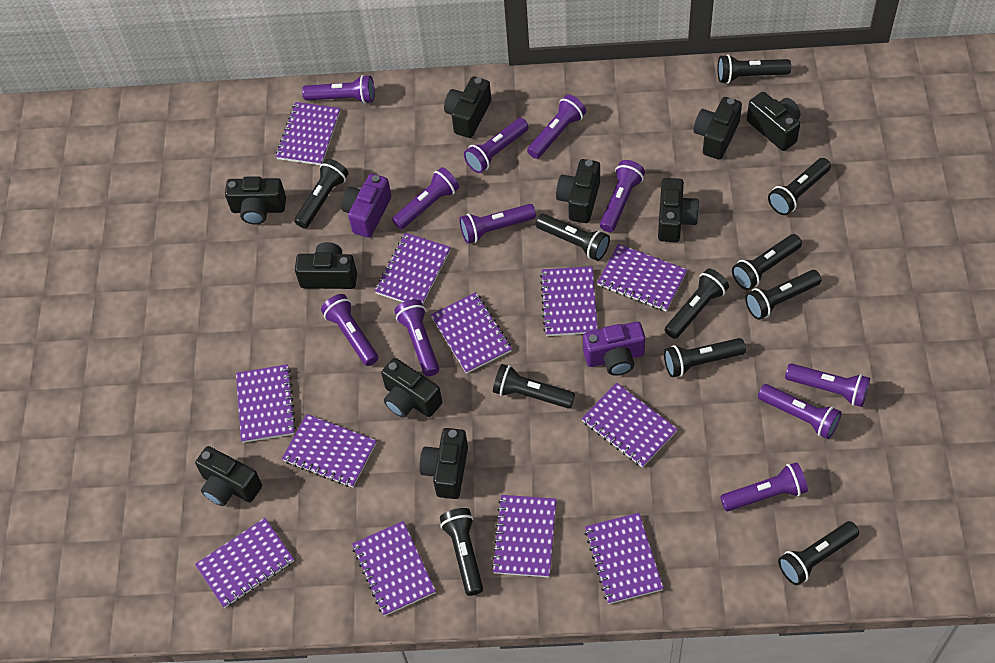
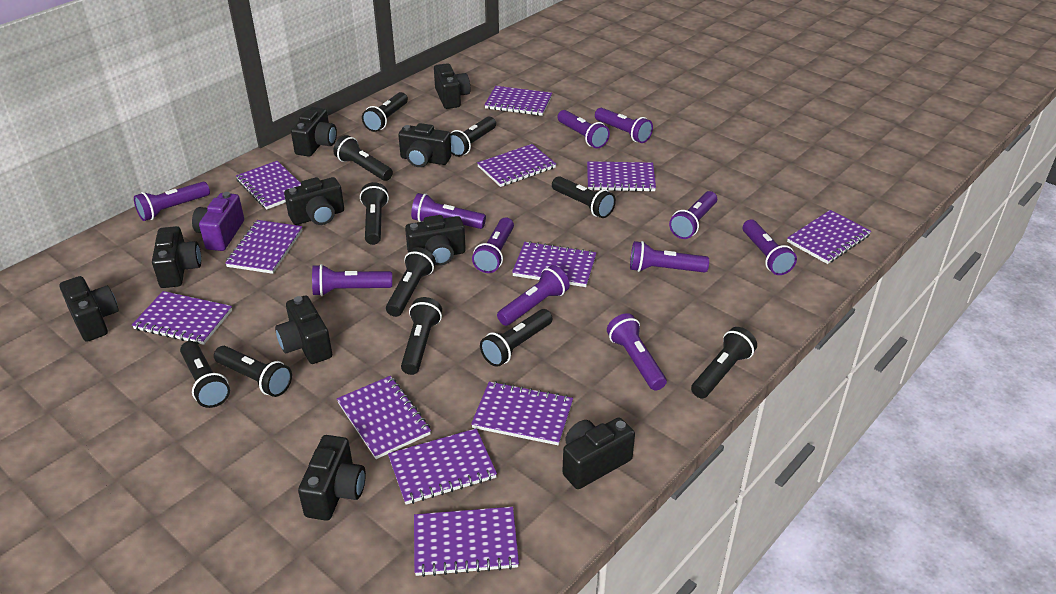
purple camera: 2 -> 1

